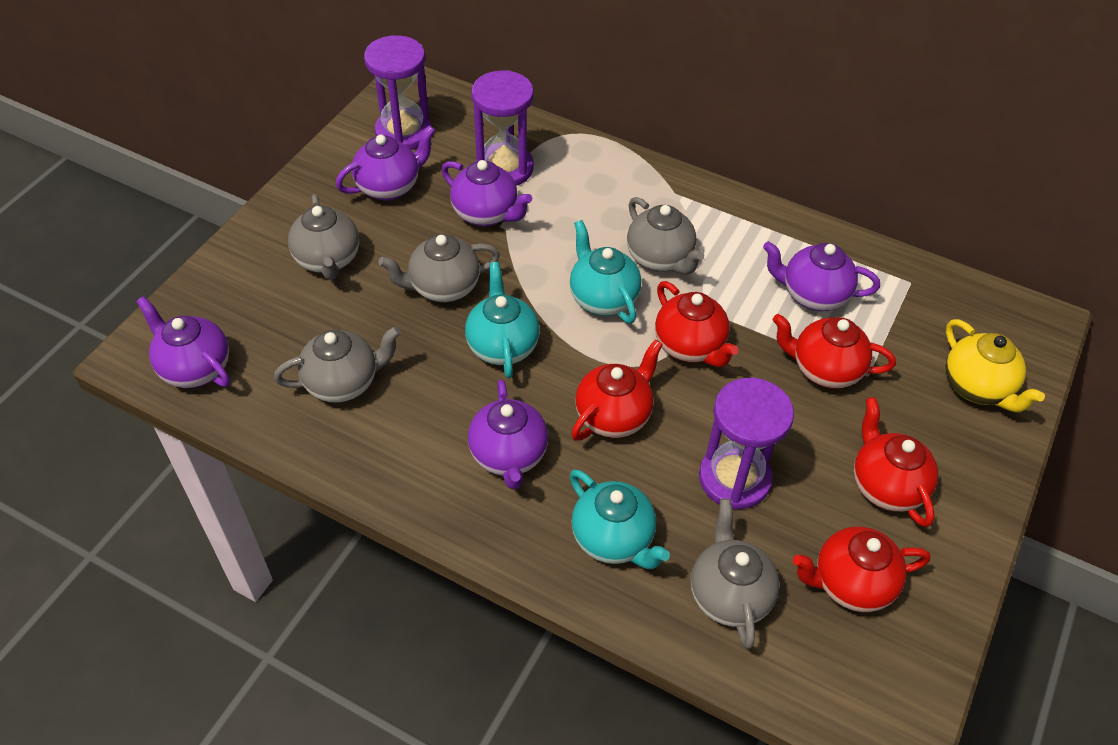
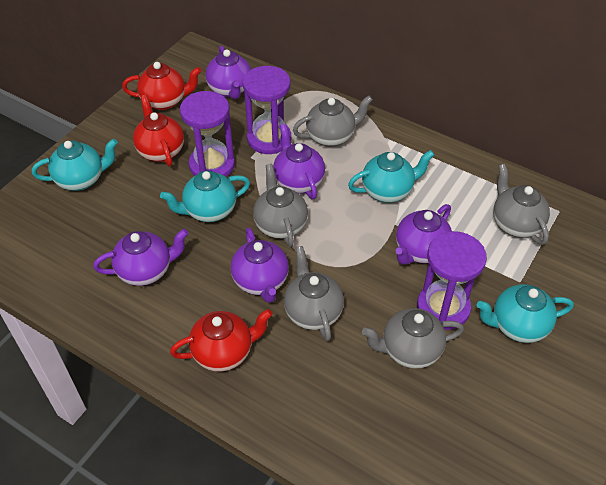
red teapot: 5 -> 3
turquoise teapot: 3 -> 4
yellow teapot: 1 -> 0

